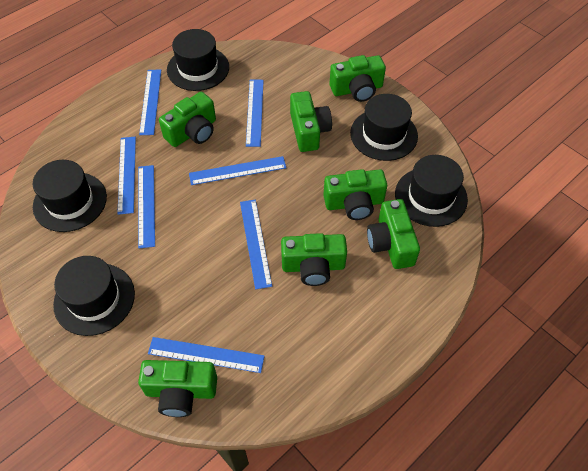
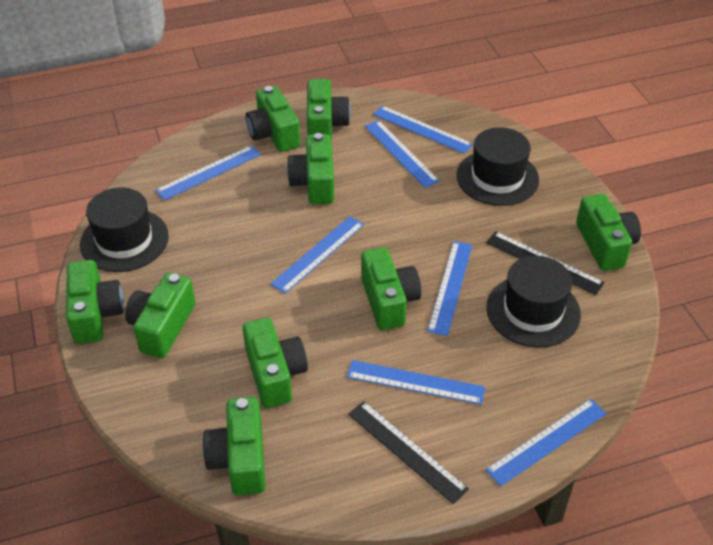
black hat: 5 -> 3
black ruler: 0 -> 2
green camera: 7 -> 9

